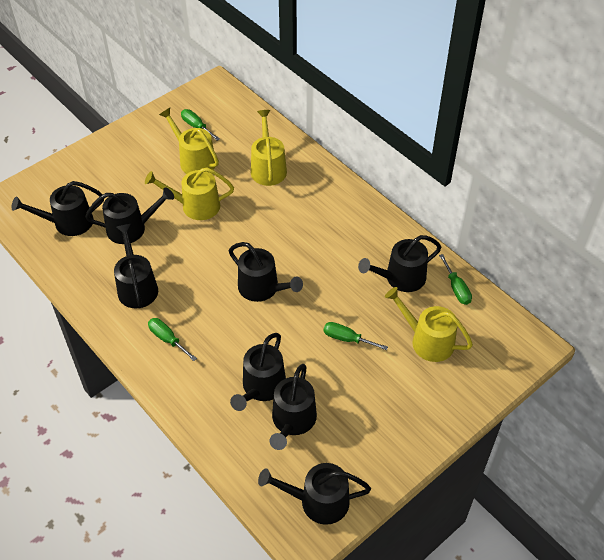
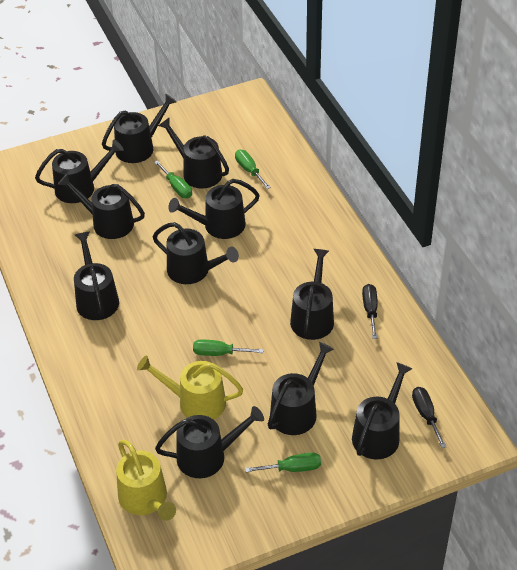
black screwdriver: 0 -> 2
black watering can: 8 -> 11
yellow watering can: 4 -> 2

